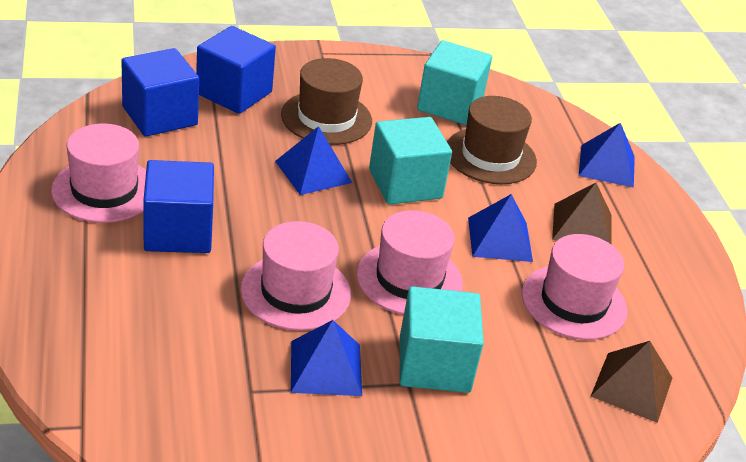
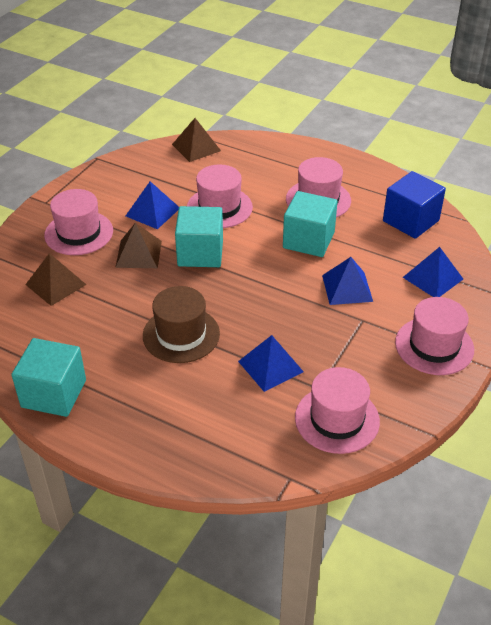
blue cube: 3 -> 1
brown hat: 2 -> 1
brown pyramid: 2 -> 3
pink hat: 4 -> 5

